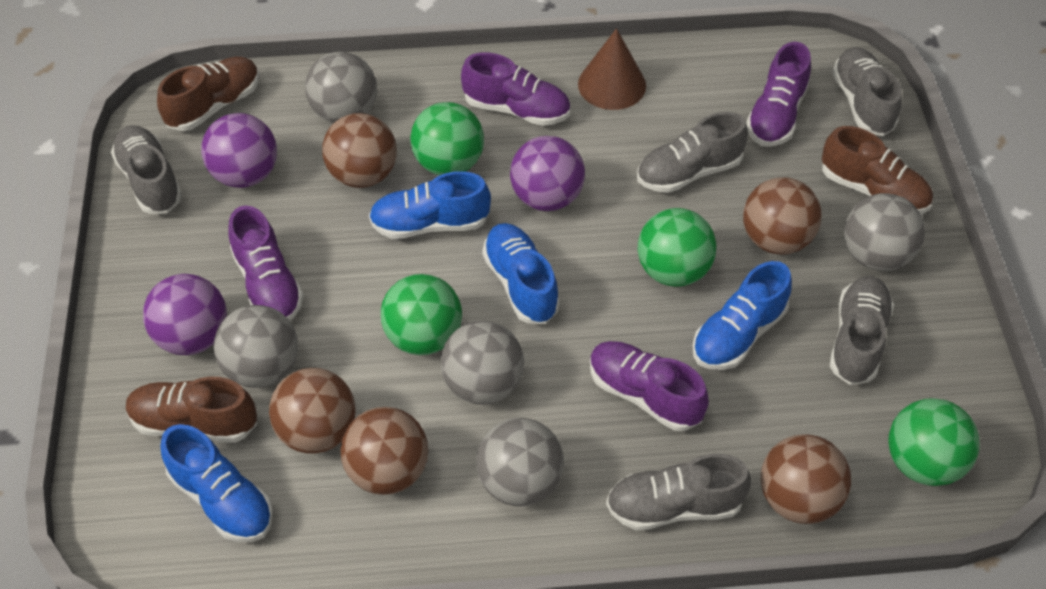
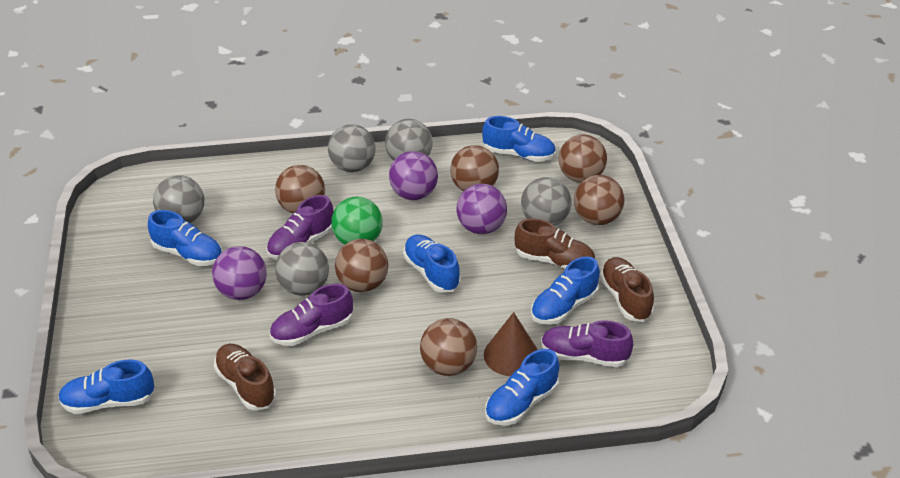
blue shoe: 4 -> 6
brown ball: 5 -> 6
green ball: 4 -> 1
grey shoe: 5 -> 0
purple shoe: 4 -> 3

